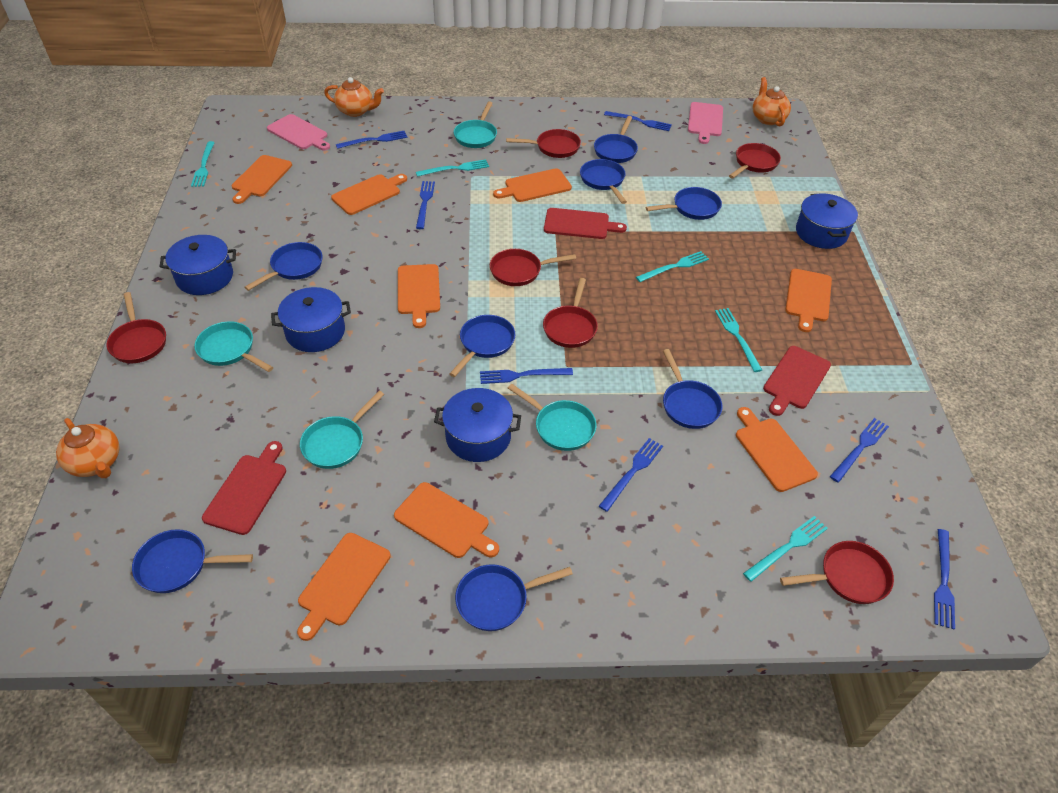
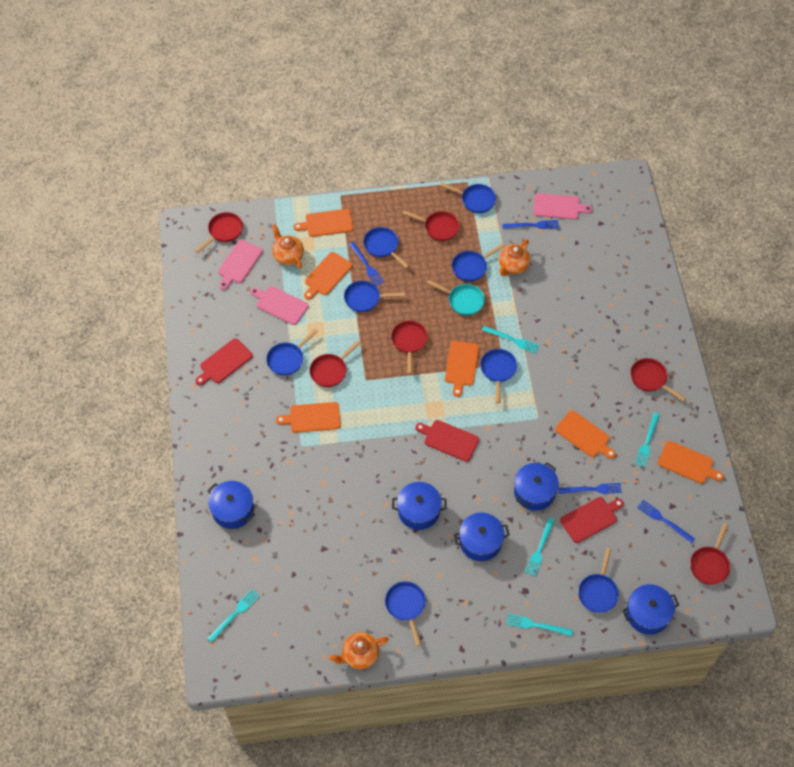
blue fork: 7 -> 4
blue pot: 4 -> 5
orange cutting board: 8 -> 6
pink cutting board: 2 -> 3
turquoise pan: 4 -> 1

